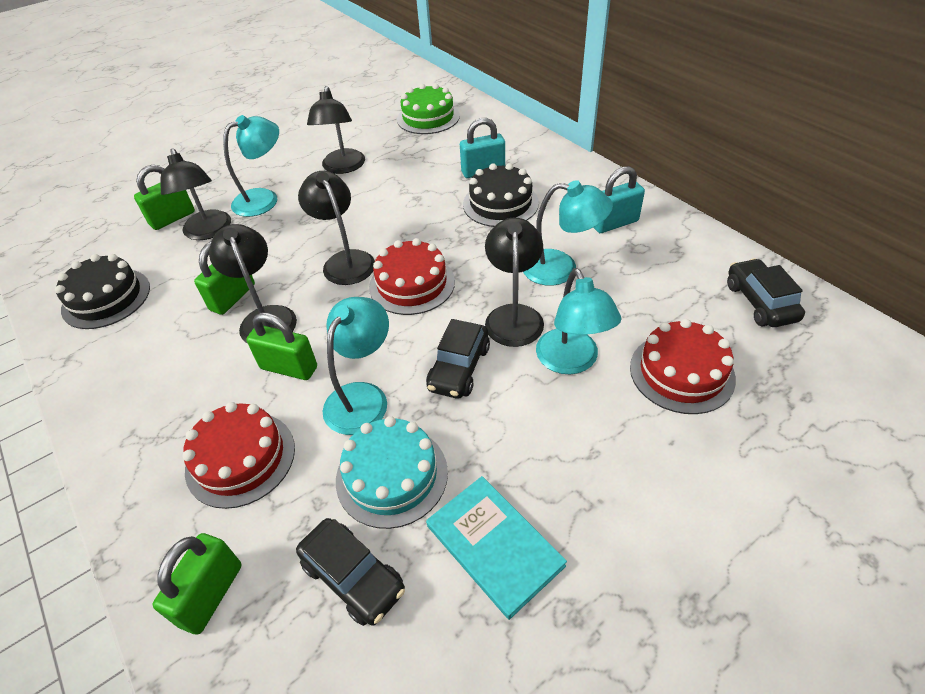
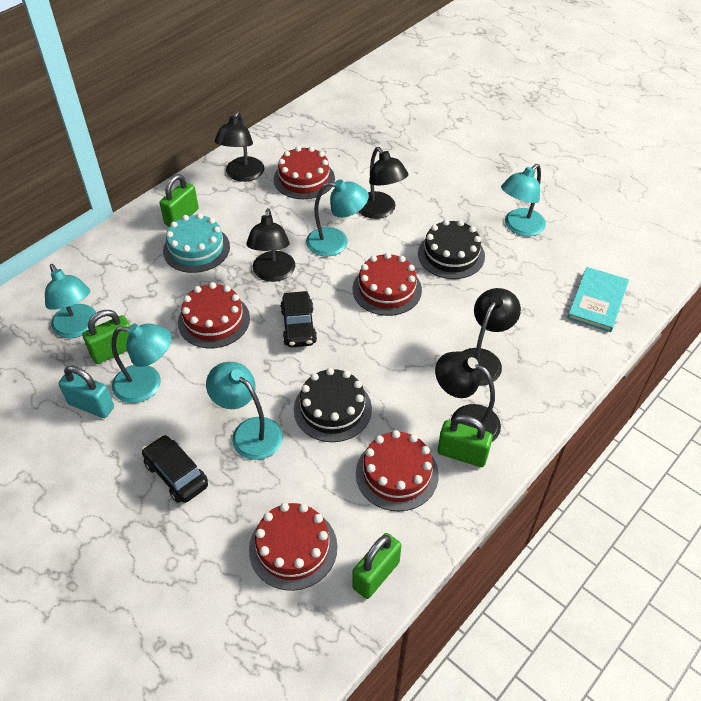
black car: 3 -> 2
green cake: 1 -> 0
red cake: 3 -> 5
turquoise lamp: 4 -> 5
turquoise padlock: 2 -> 1

